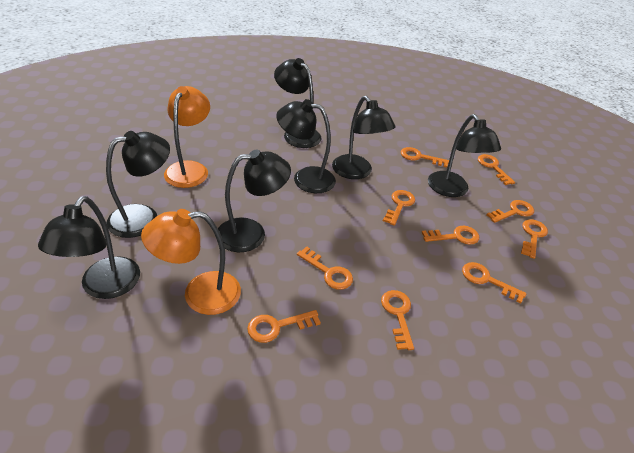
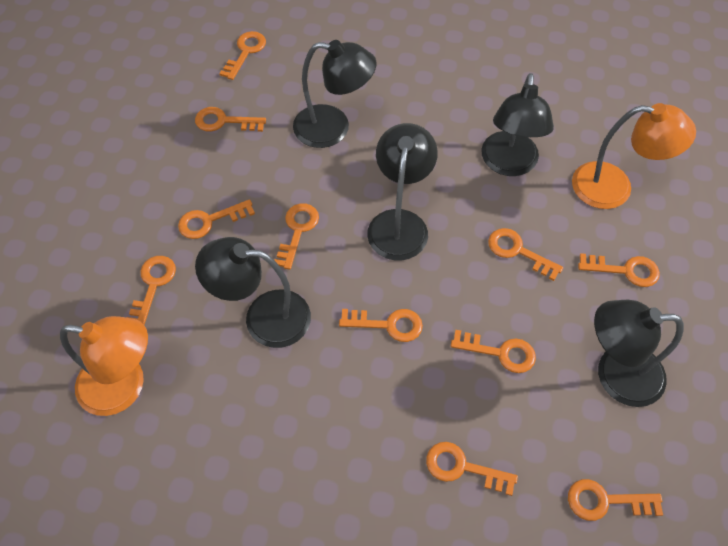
black lamp: 7 -> 5
orange key: 10 -> 11

